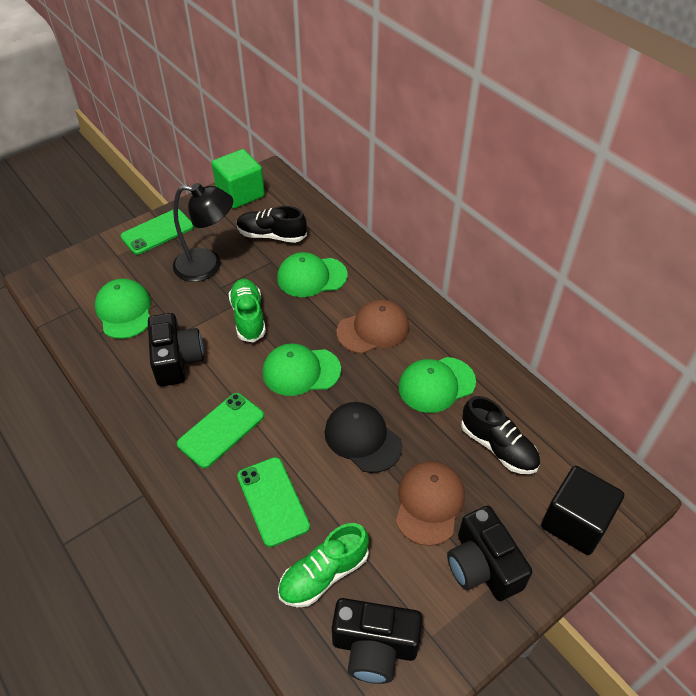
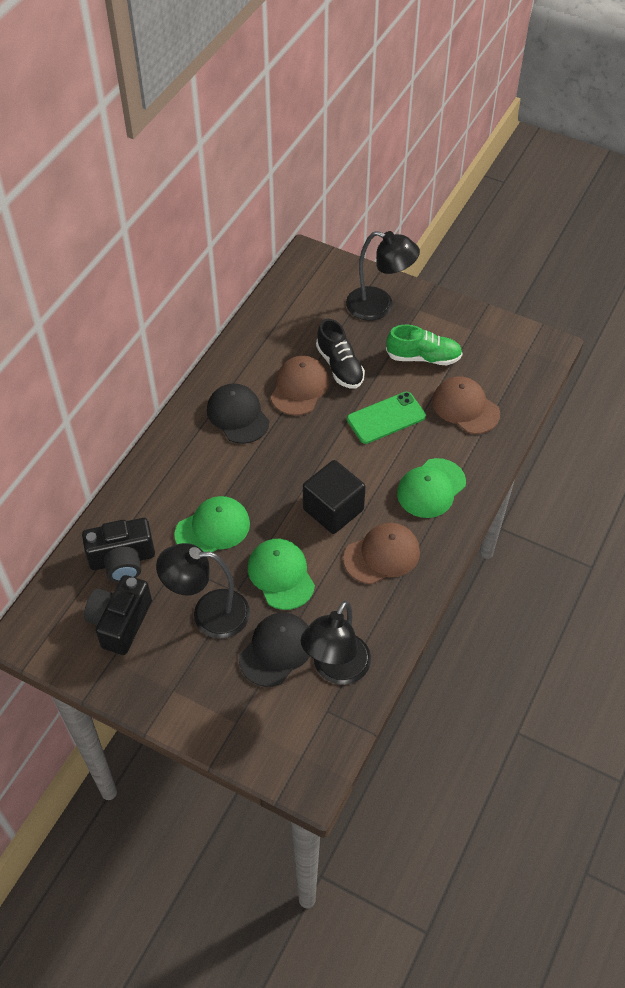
black camera: 3 -> 2
black cap: 1 -> 2
black lamp: 1 -> 3
black shoe: 2 -> 1
brown cap: 2 -> 3
green cap: 4 -> 3
green cube: 1 -> 0
green phone: 3 -> 1
green shoe: 2 -> 1

